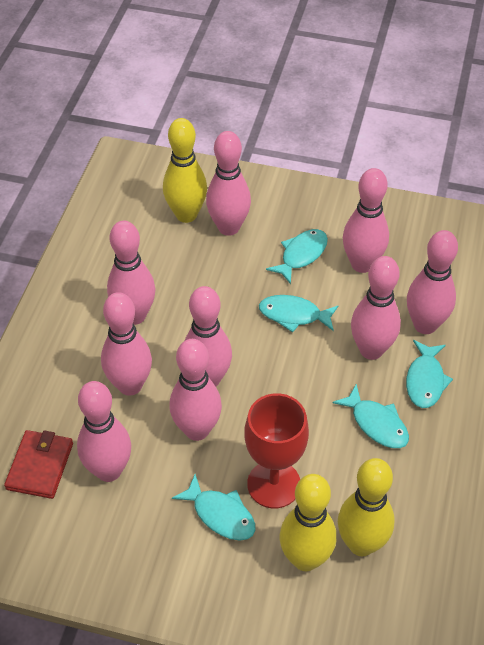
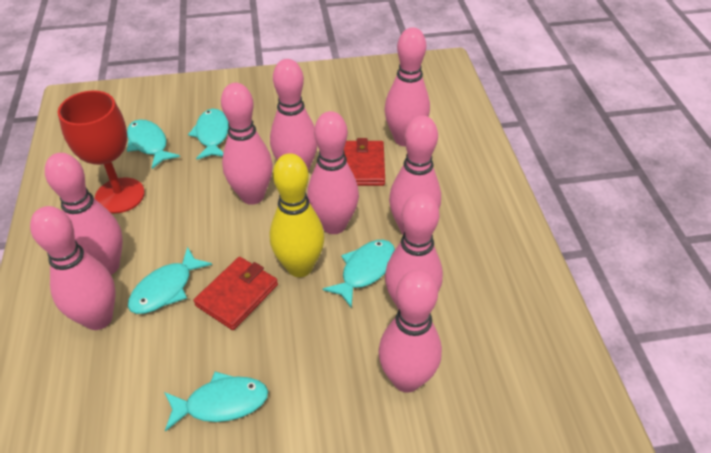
red wallet: 1 -> 2
yellow bowling pin: 3 -> 1

